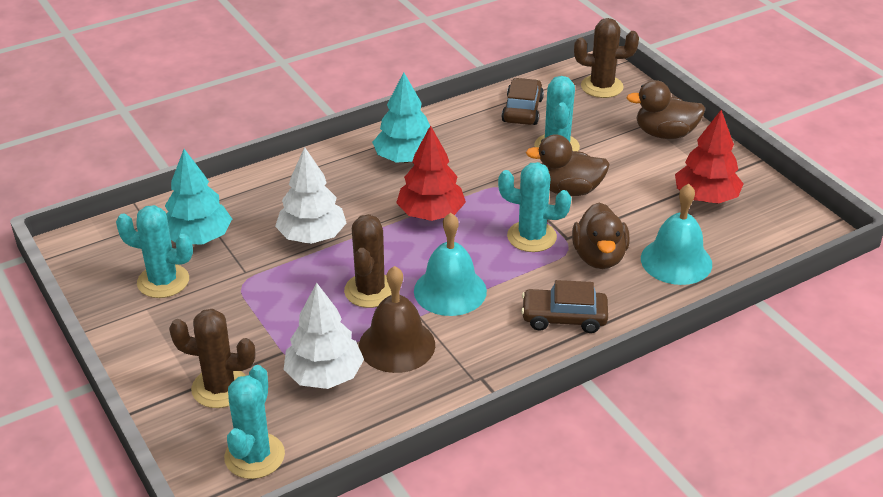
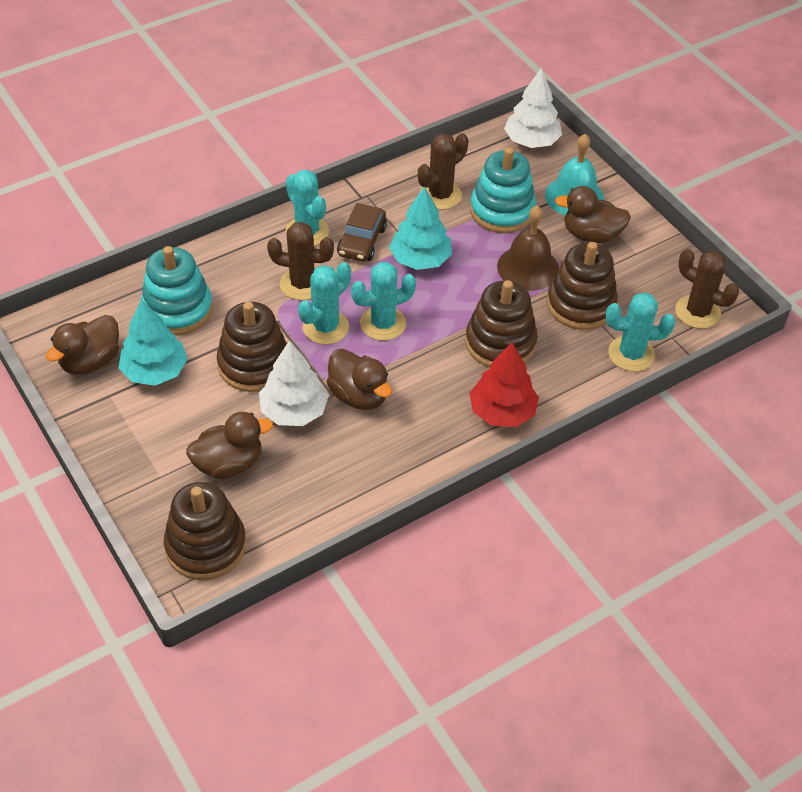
brown car: 2 -> 1
brown duck: 3 -> 4
brown stacking toy: 0 -> 4
red tree: 2 -> 1
turquoise bell: 2 -> 1
turquoise stacking toy: 0 -> 2

